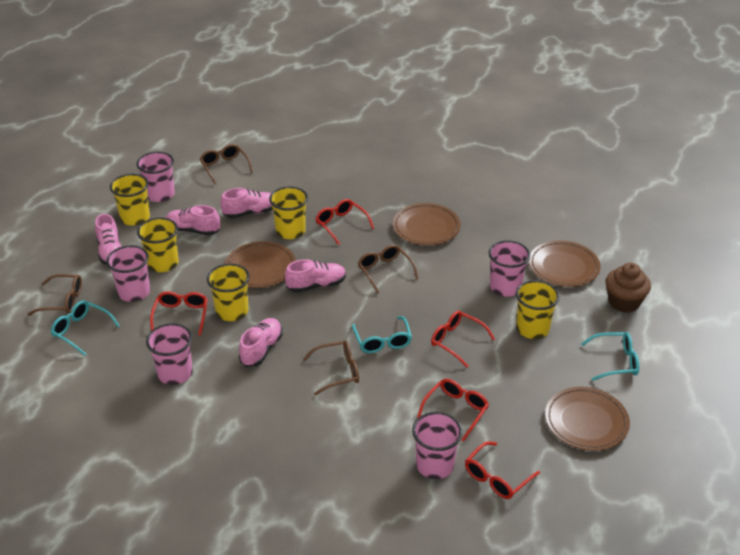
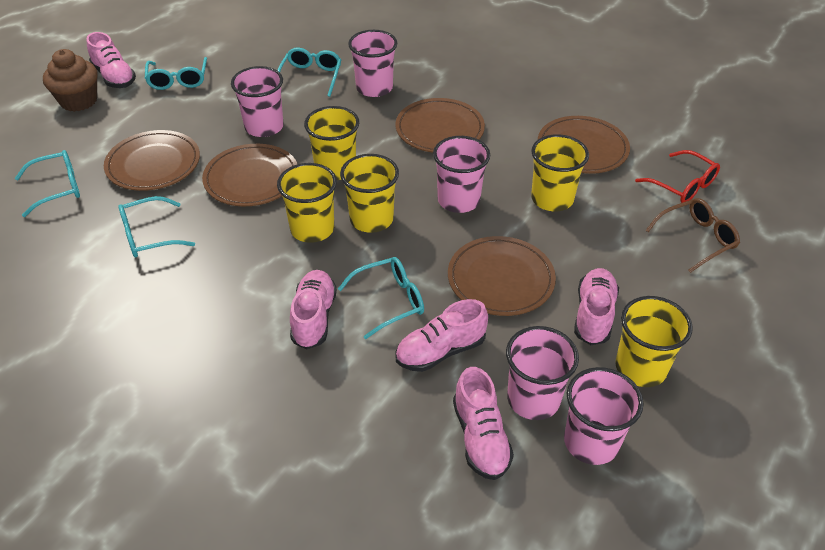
brown glasses: 4 -> 1
brown plate: 4 -> 5
red glasses: 5 -> 1
turquoise glasses: 3 -> 5

